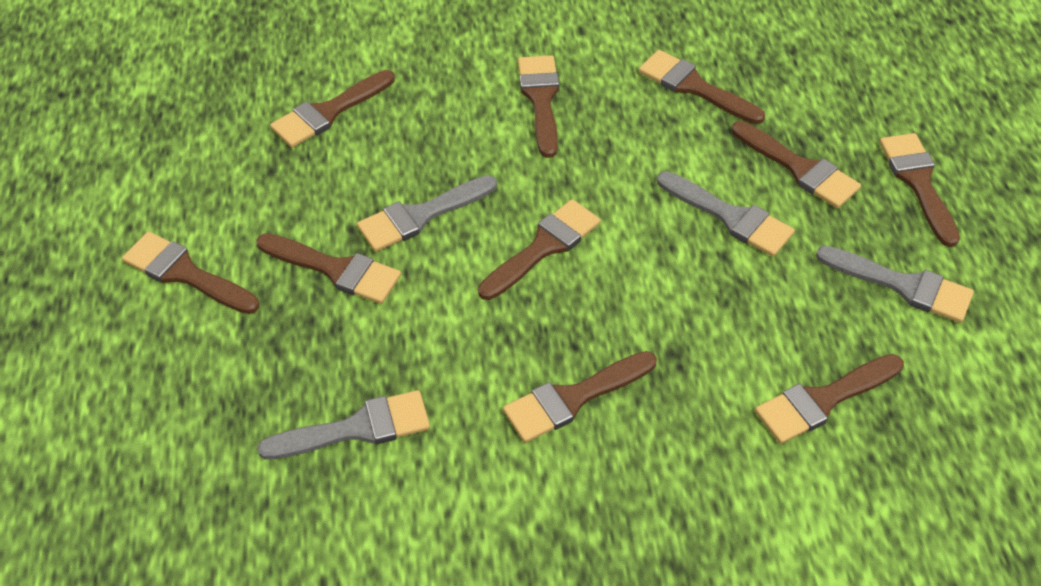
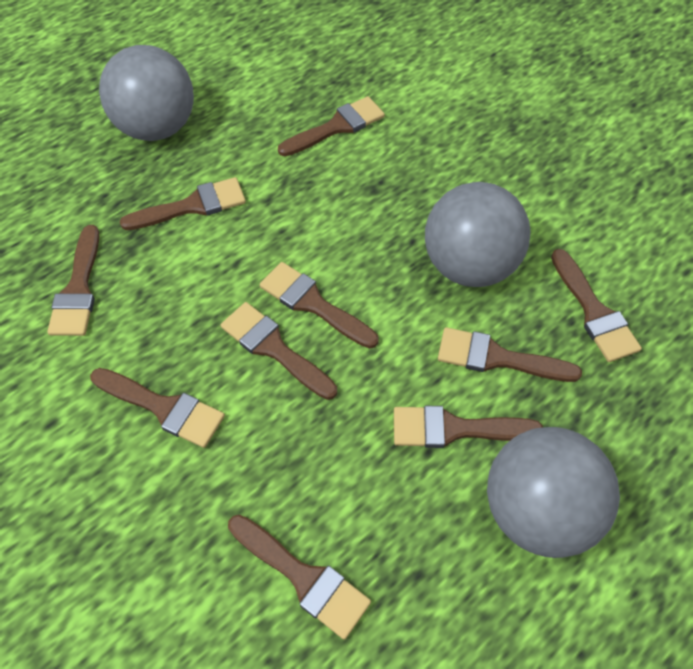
grey ball: 0 -> 3
grey brush: 4 -> 0

